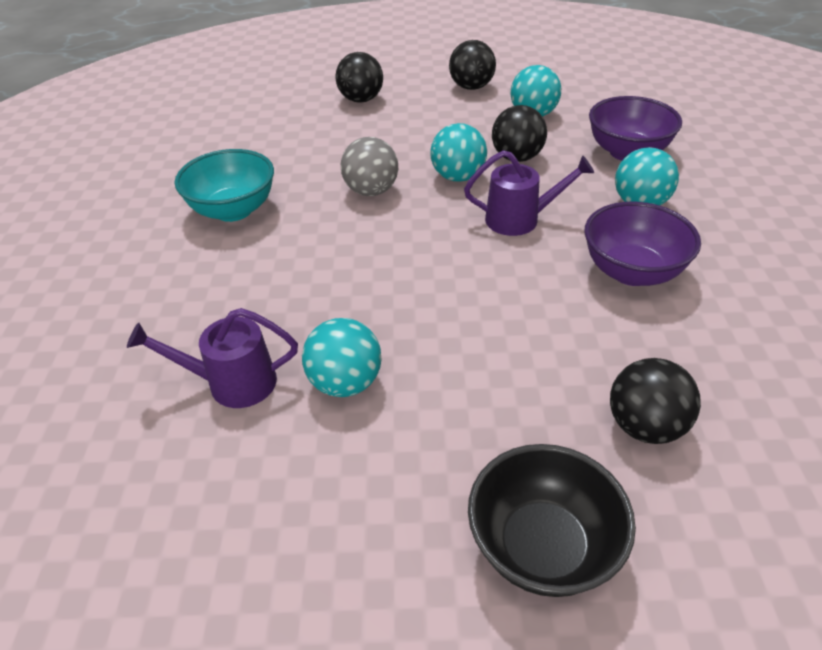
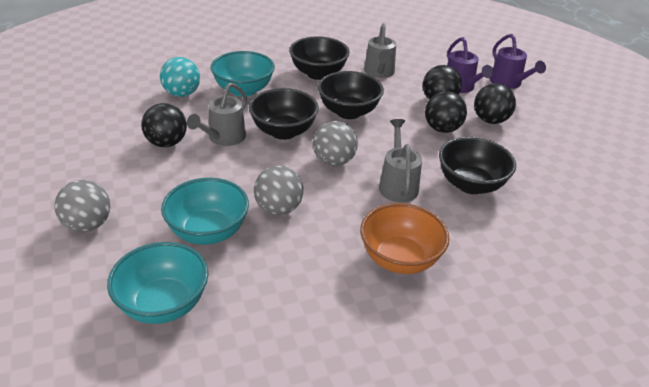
black bowl: 1 -> 4
grey ball: 1 -> 3
grey watering can: 0 -> 3
orange bowl: 0 -> 1
purple bowl: 2 -> 0
turquoise ball: 4 -> 1
turquoise bowl: 1 -> 3

